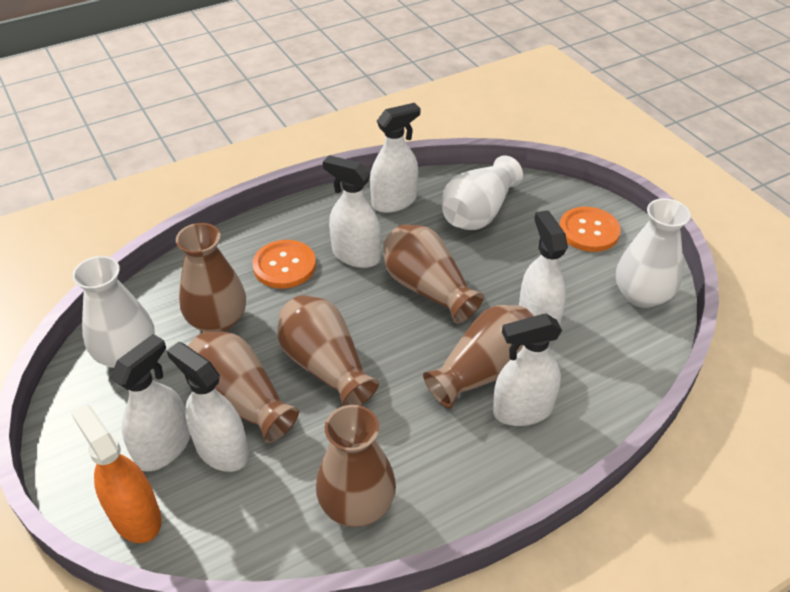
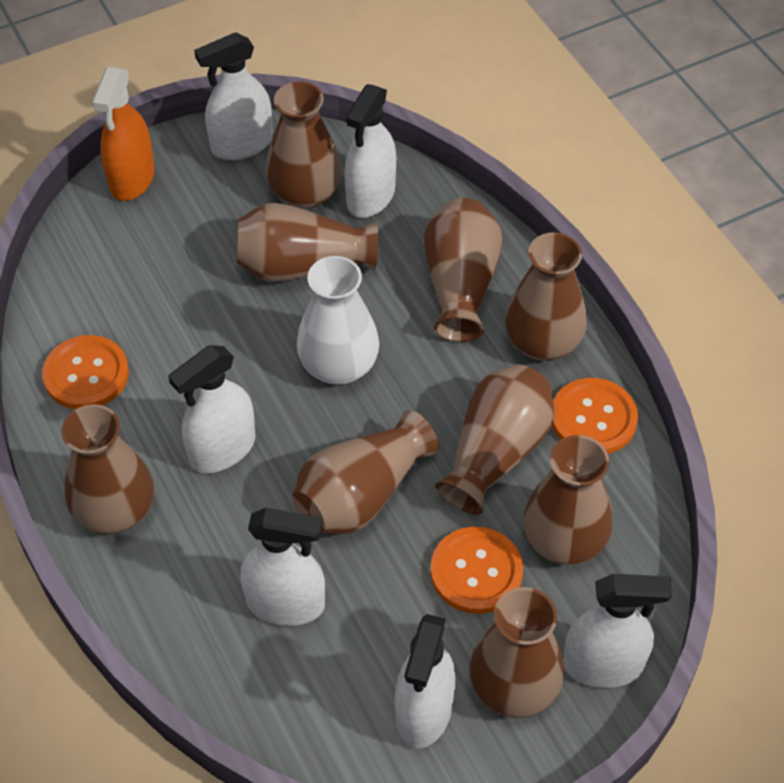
brown vase: 6 -> 9
orange button: 2 -> 3
white vase: 3 -> 1

